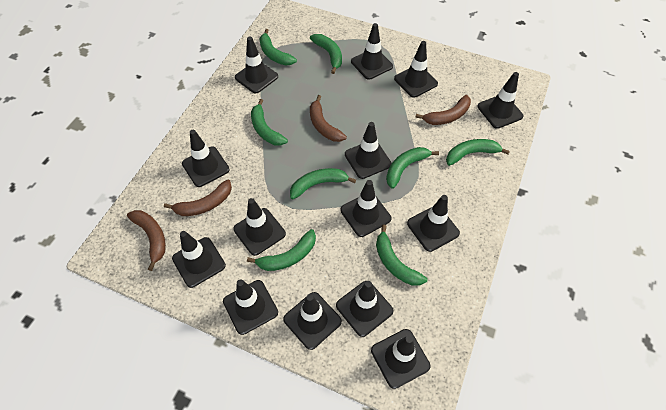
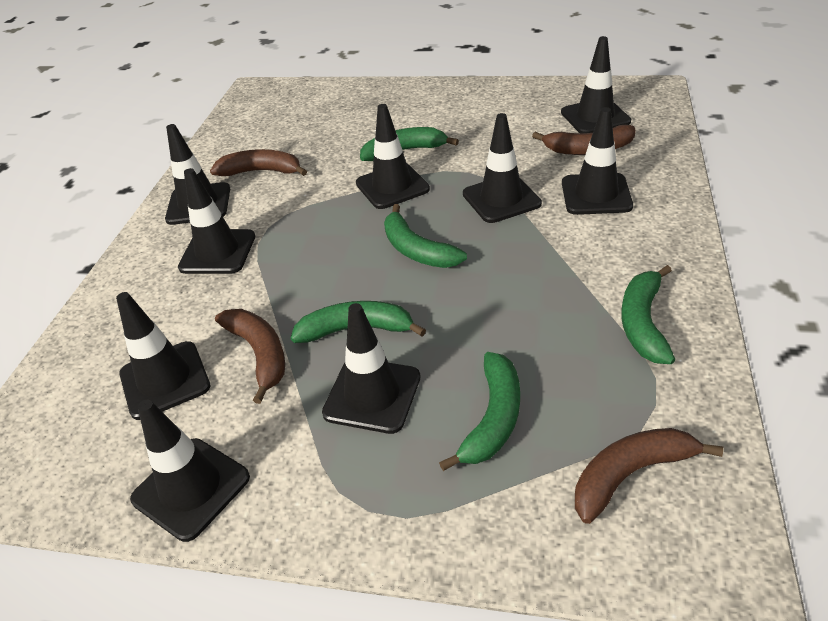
black traffic cone: 14 -> 9
green banana: 8 -> 5

